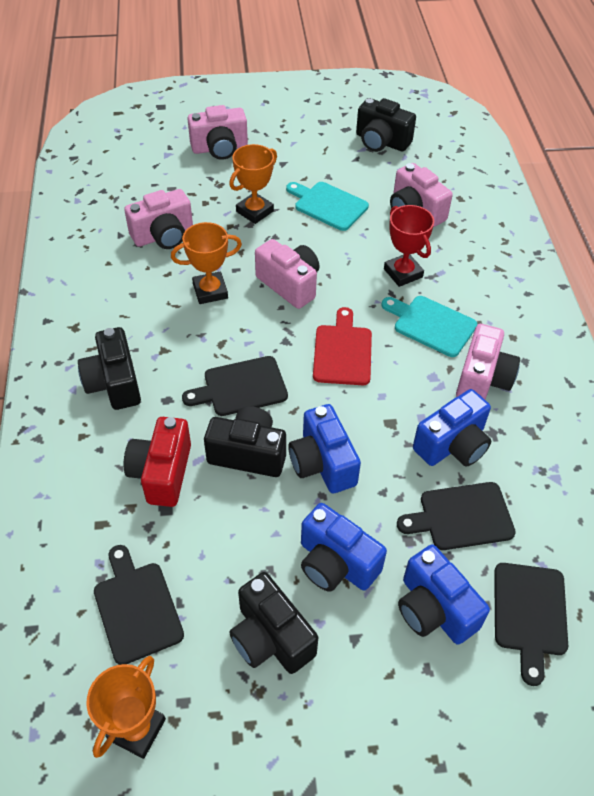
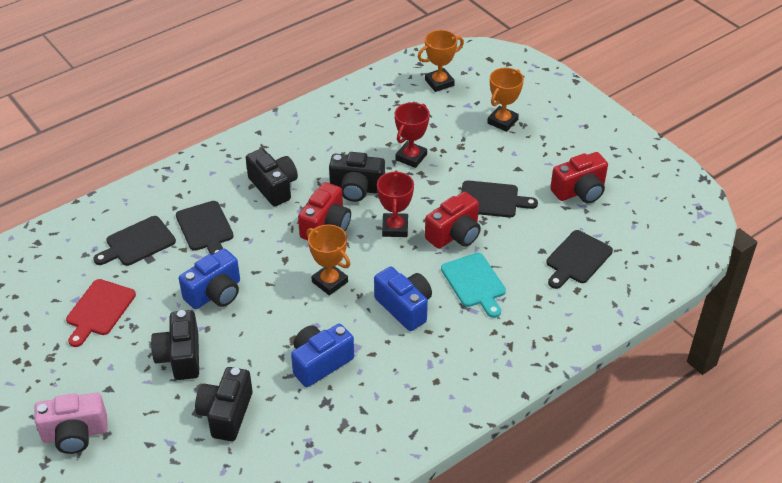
blue camera: 4 -> 3
pink camera: 5 -> 1
red camera: 1 -> 3
red trophy: 1 -> 2
turquoise cutting board: 2 -> 1

